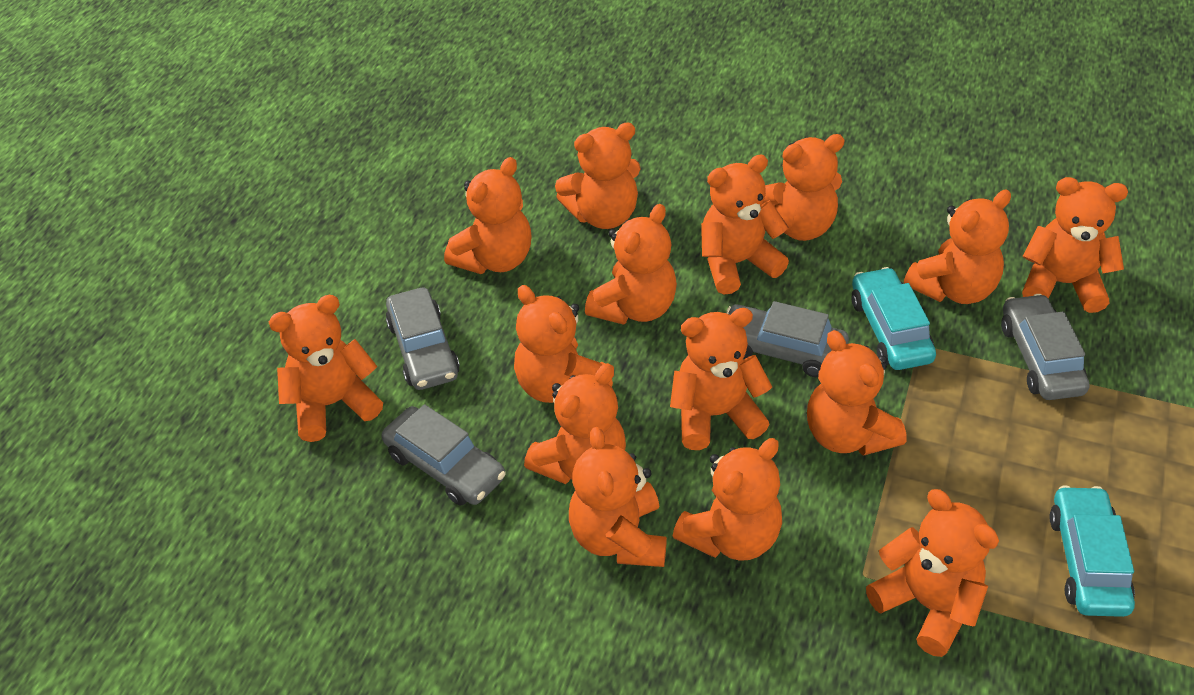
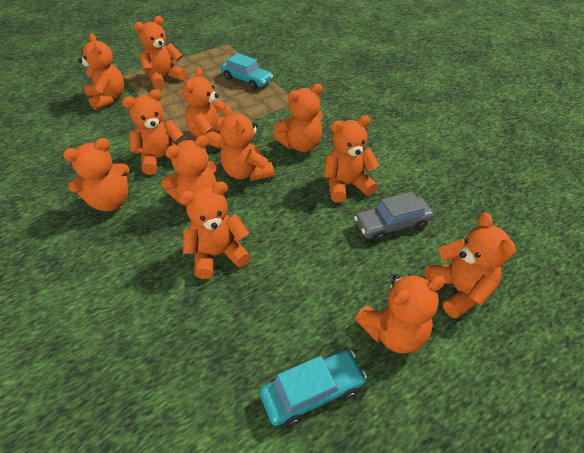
grey car: 4 -> 1
orange teddy bear: 15 -> 12

